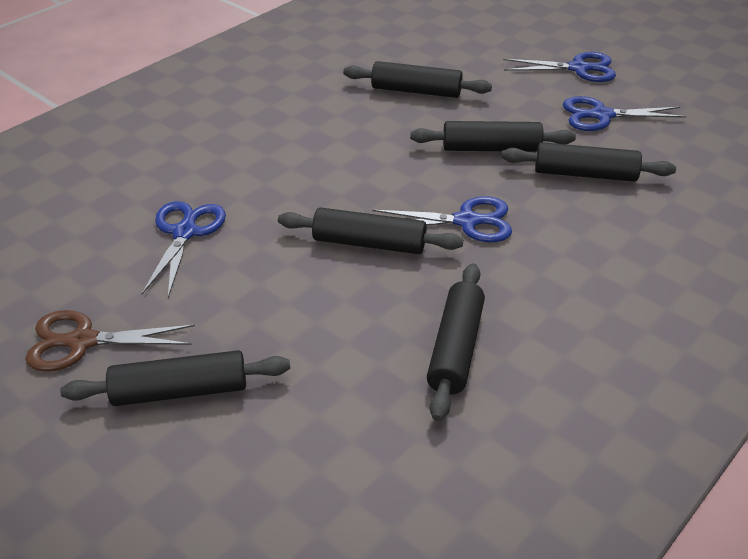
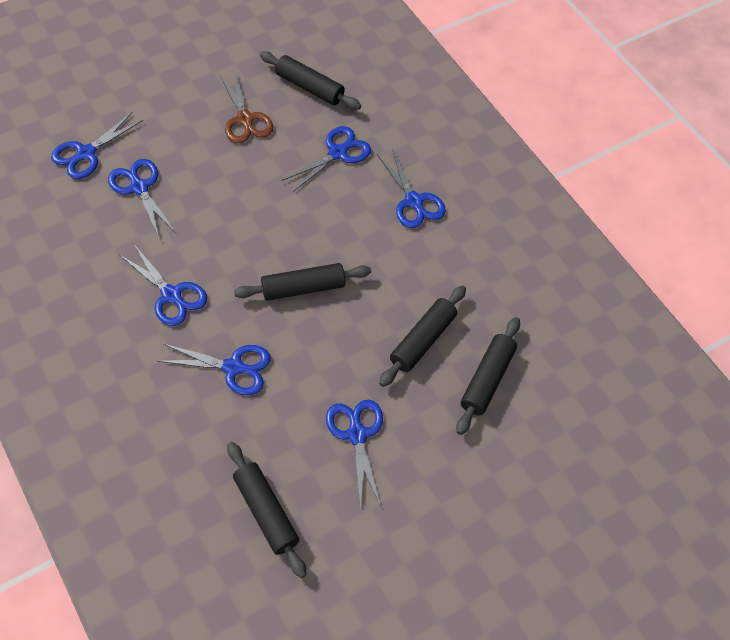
black rolling pin: 6 -> 5
blue scissors: 4 -> 7

